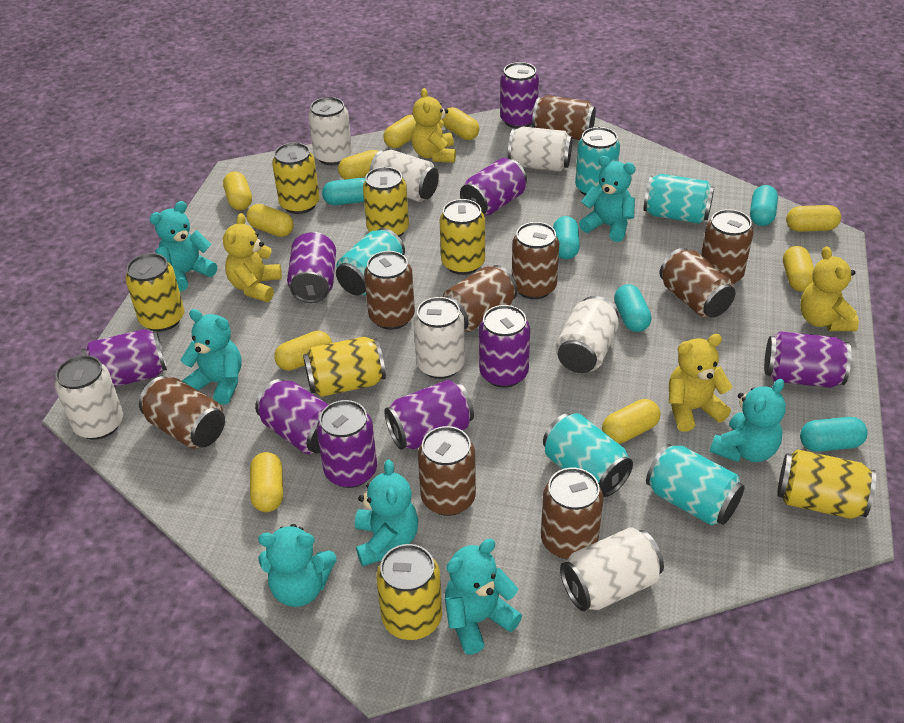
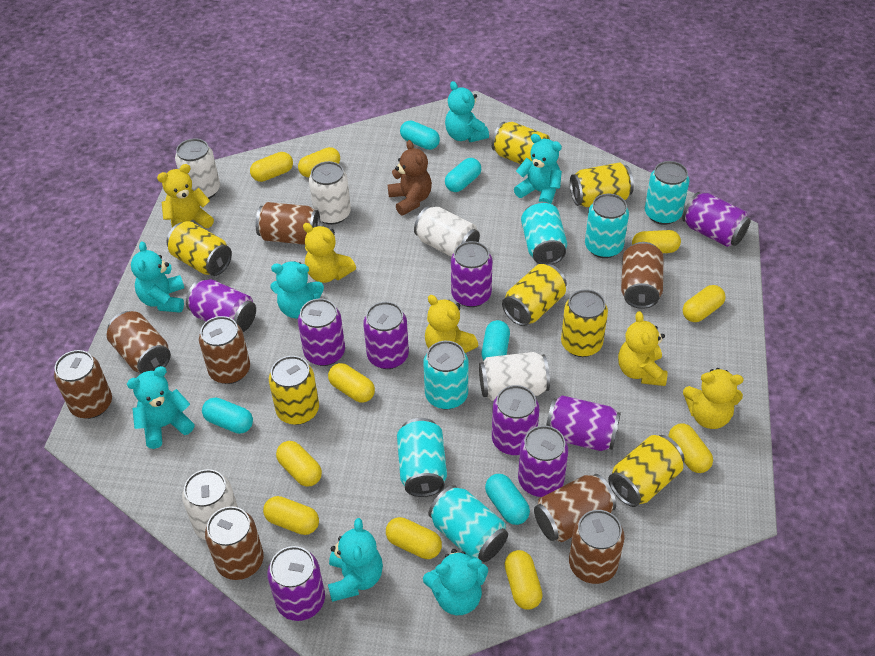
brown can: 9 -> 8
brown teddy bear: 0 -> 1
turquoise can: 5 -> 6
white can: 7 -> 5
yellow teddy bear: 4 -> 5

